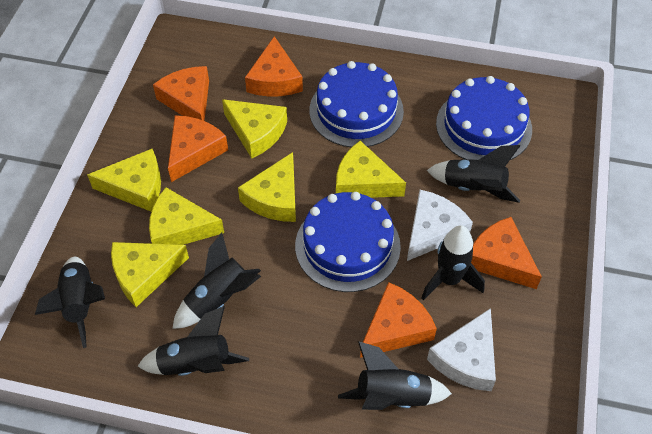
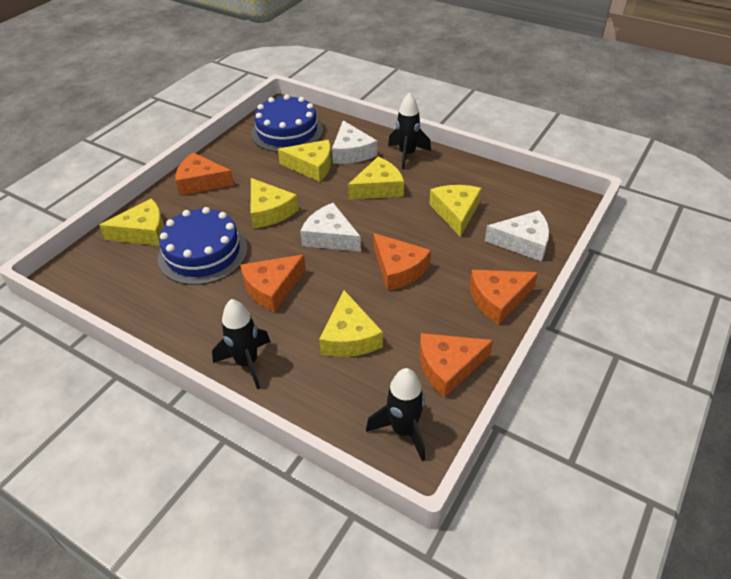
black rocket: 6 -> 3
blue cake: 3 -> 2
white cheese: 2 -> 3

